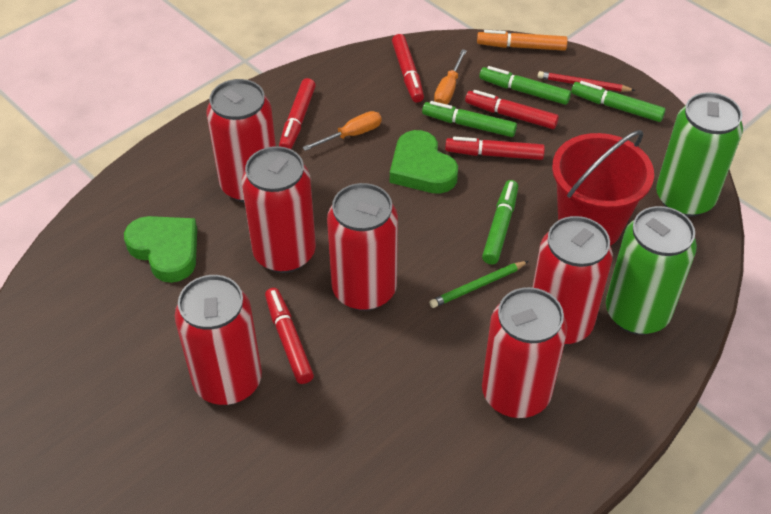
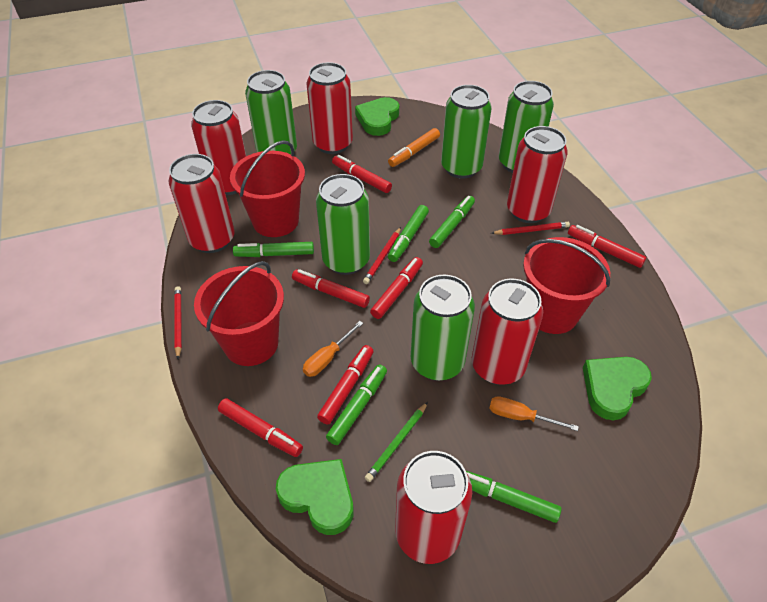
green can: 2 -> 5
green heart: 2 -> 3
green marker: 4 -> 5
red bucket: 1 -> 3
red marker: 5 -> 6
red pencil: 1 -> 3

